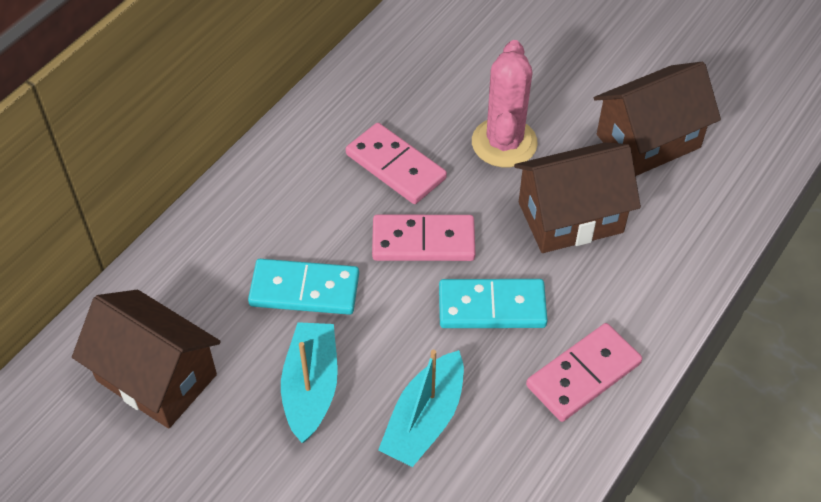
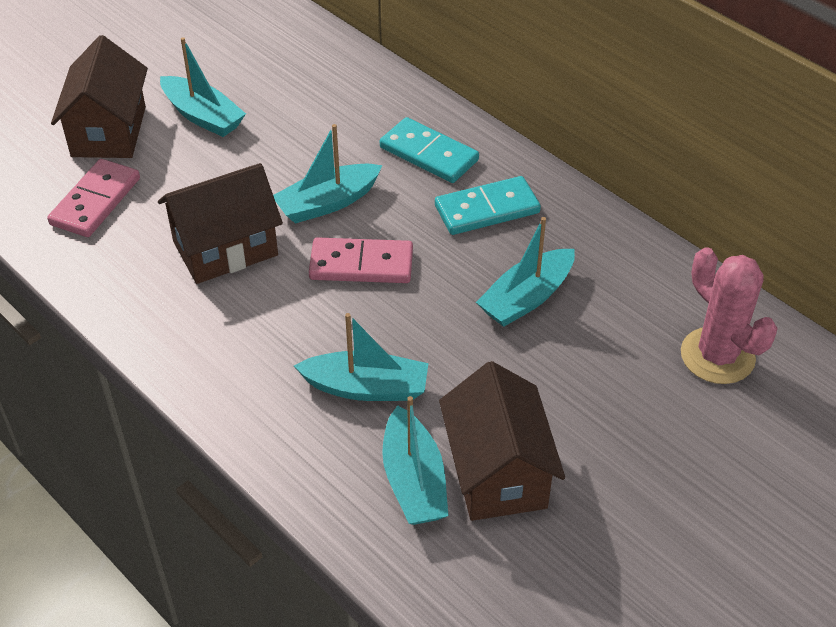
pink domino: 3 -> 2
turquoise boat: 2 -> 5

